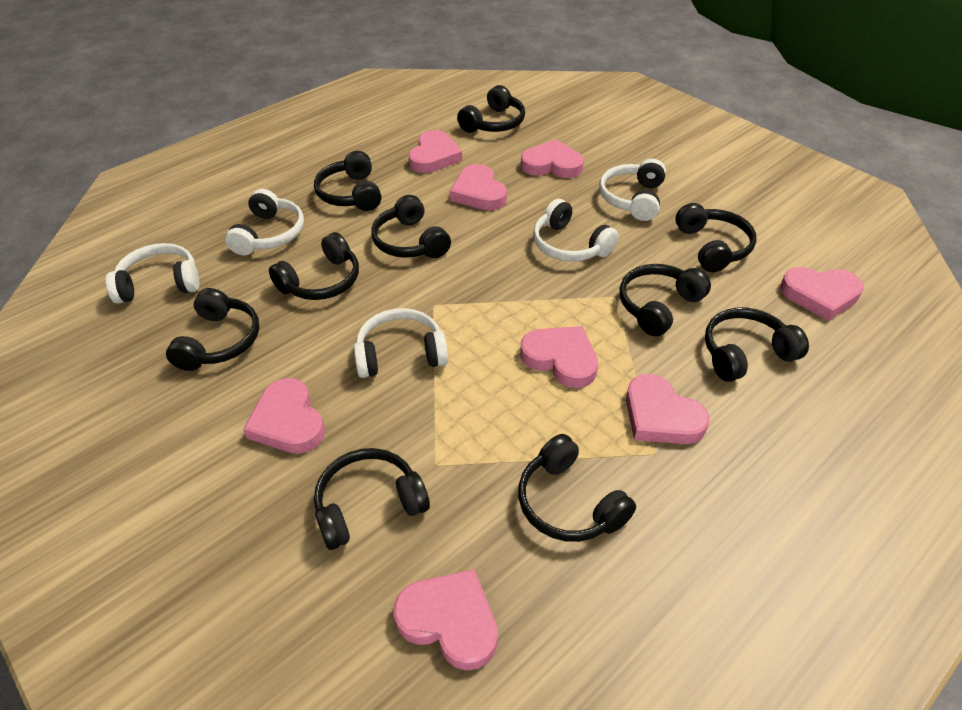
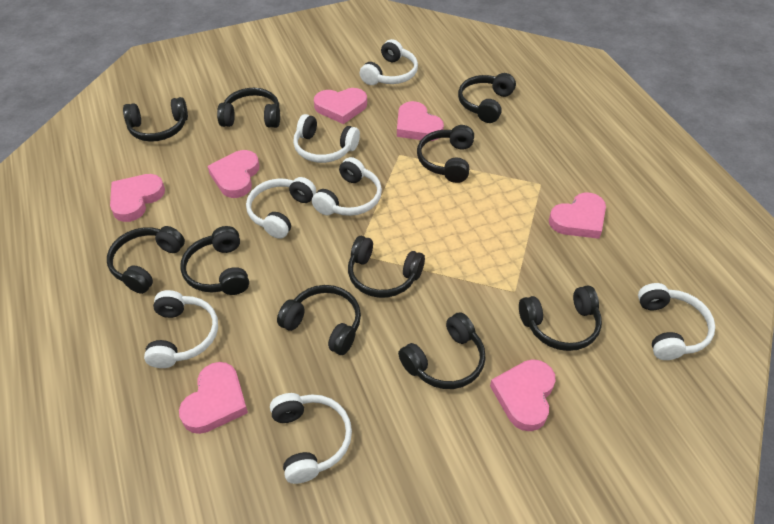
pink heart: 8 -> 7
white headphones: 5 -> 7

